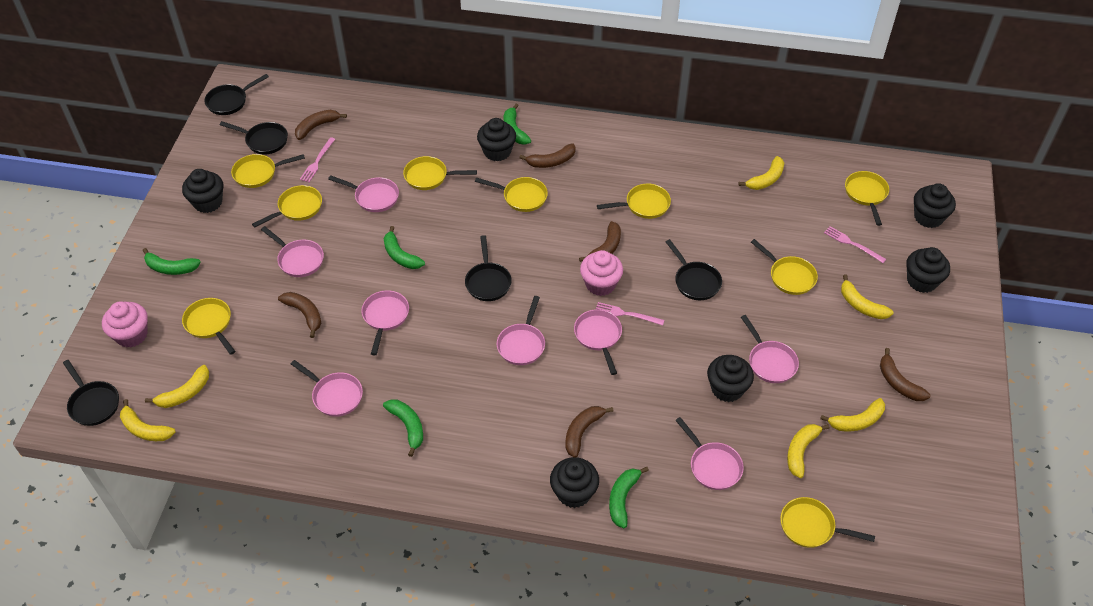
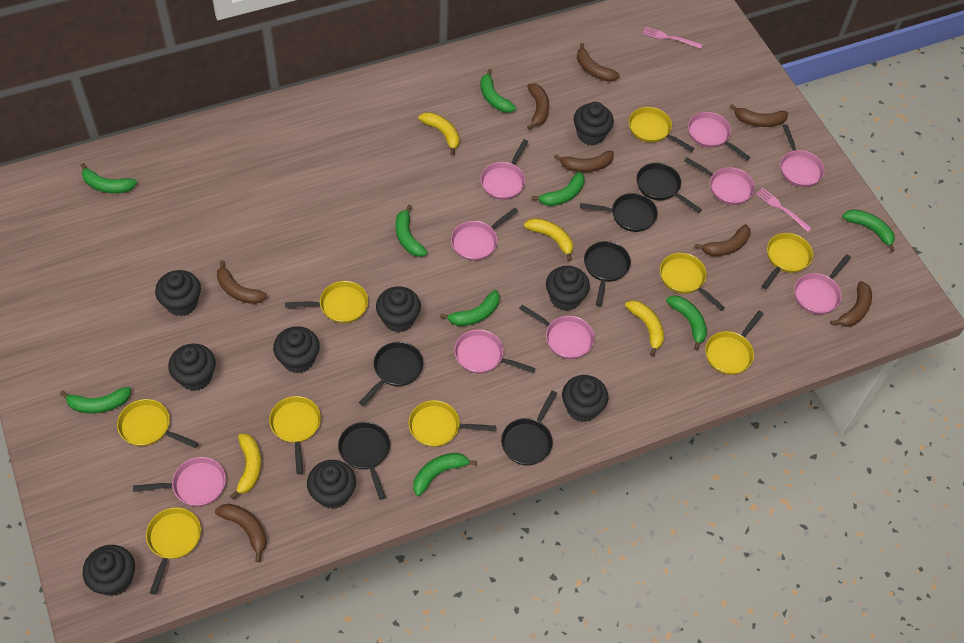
black cupcake: 6 -> 9
black pan: 5 -> 6
brown banana: 6 -> 8
green banana: 5 -> 9
pink cupcake: 2 -> 0
pink fork: 3 -> 2
pink pan: 8 -> 9
yellow banana: 6 -> 4

